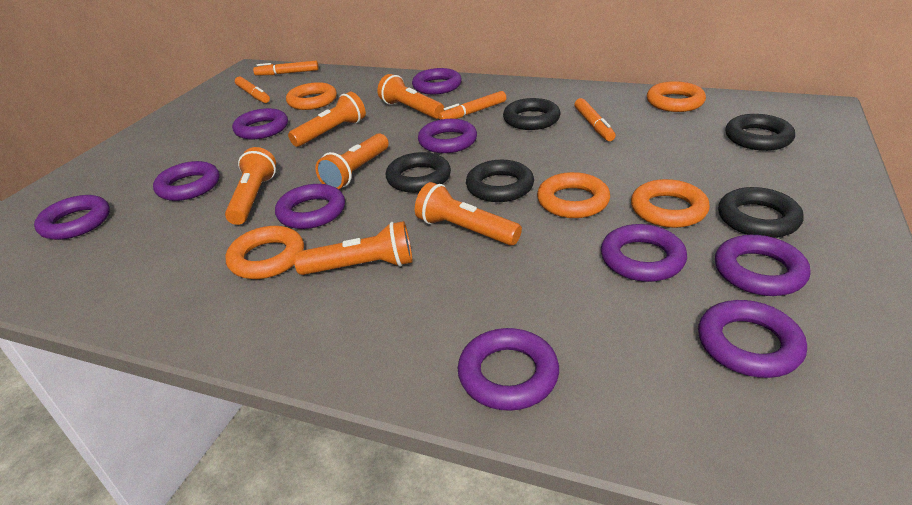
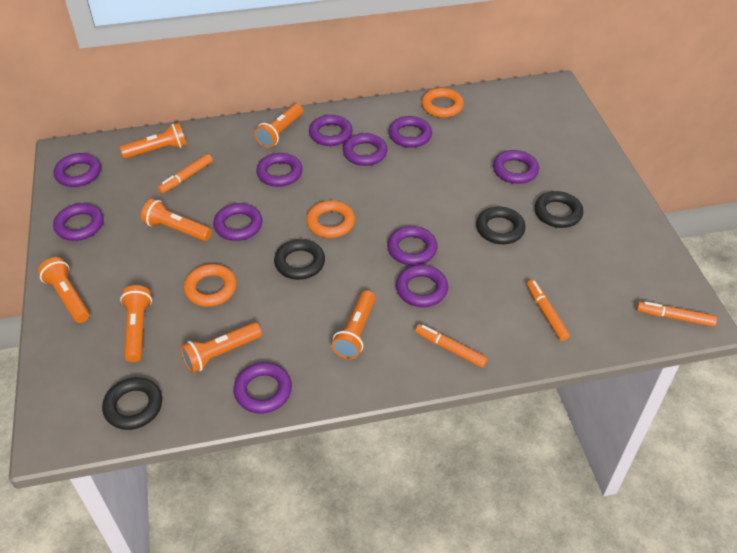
black ring: 5 -> 4
orange flashlight: 6 -> 7
orange ring: 5 -> 3
purple ring: 10 -> 11

